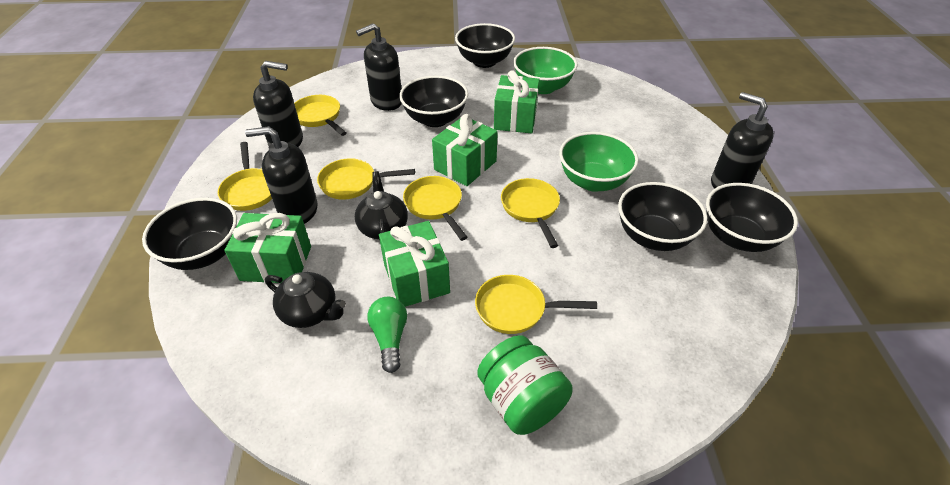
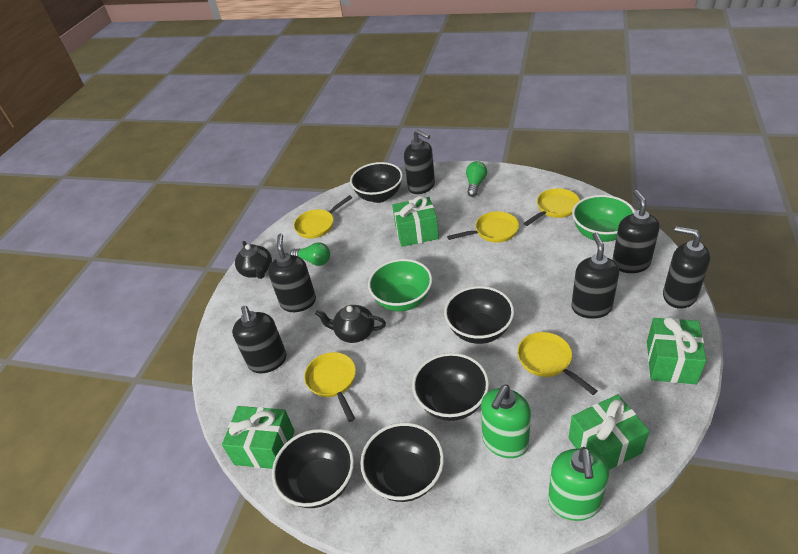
black soap dispenser: 4 -> 6
green jar: 1 -> 0
green light bulb: 1 -> 2
green soap dispenser: 0 -> 2
yellow pan: 6 -> 5

